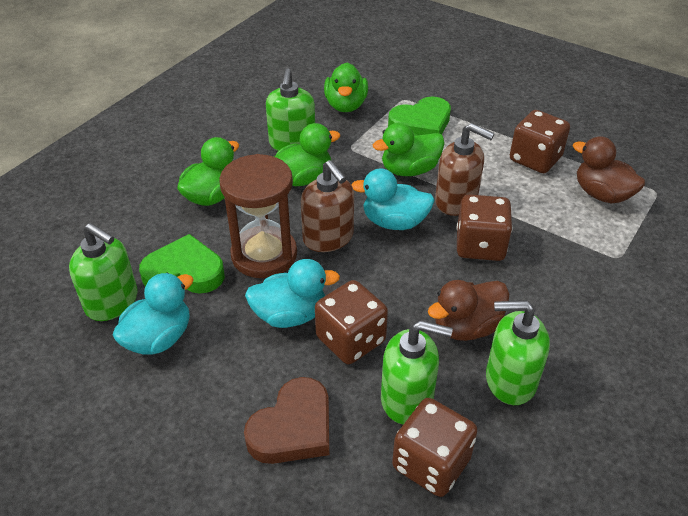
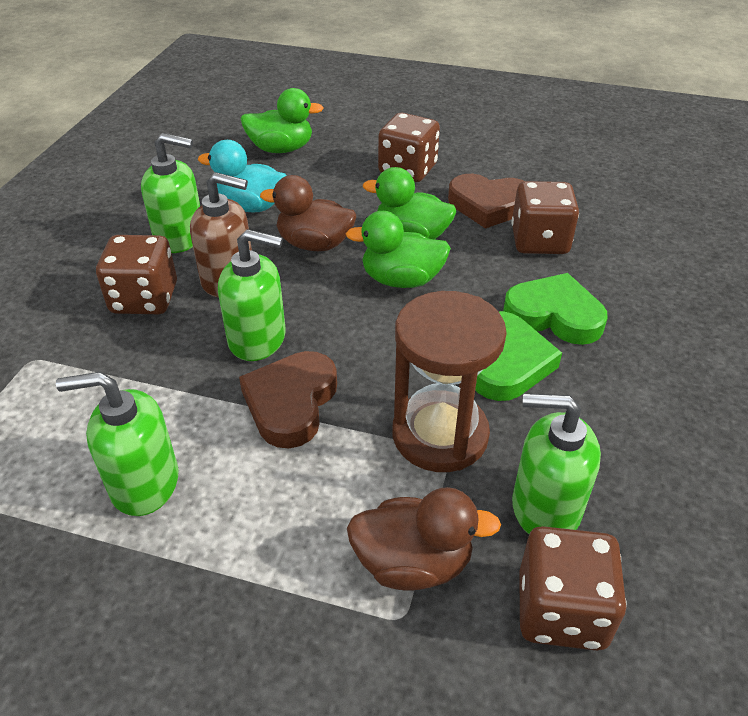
brown heart: 1 -> 2
brown soap dispenser: 2 -> 1
green duck: 4 -> 3
turquoise duck: 3 -> 1

